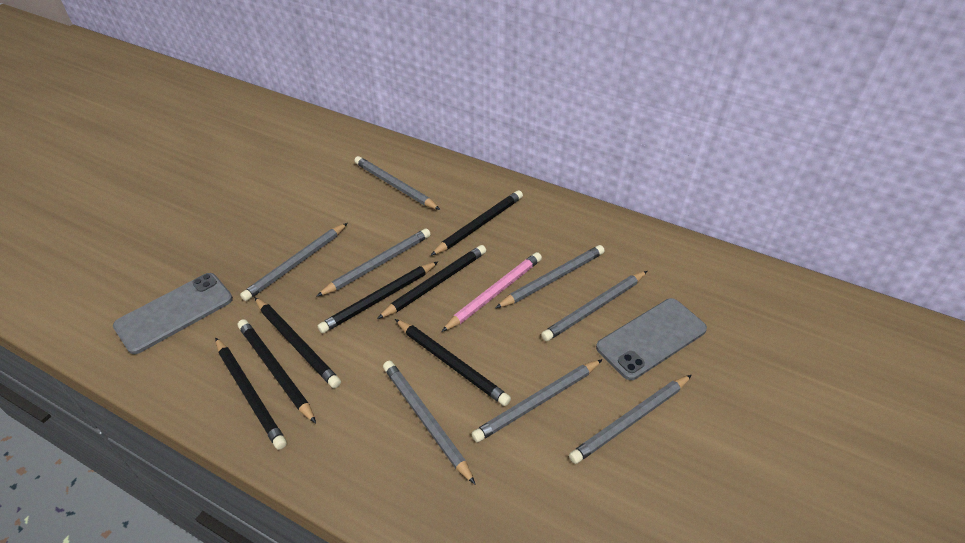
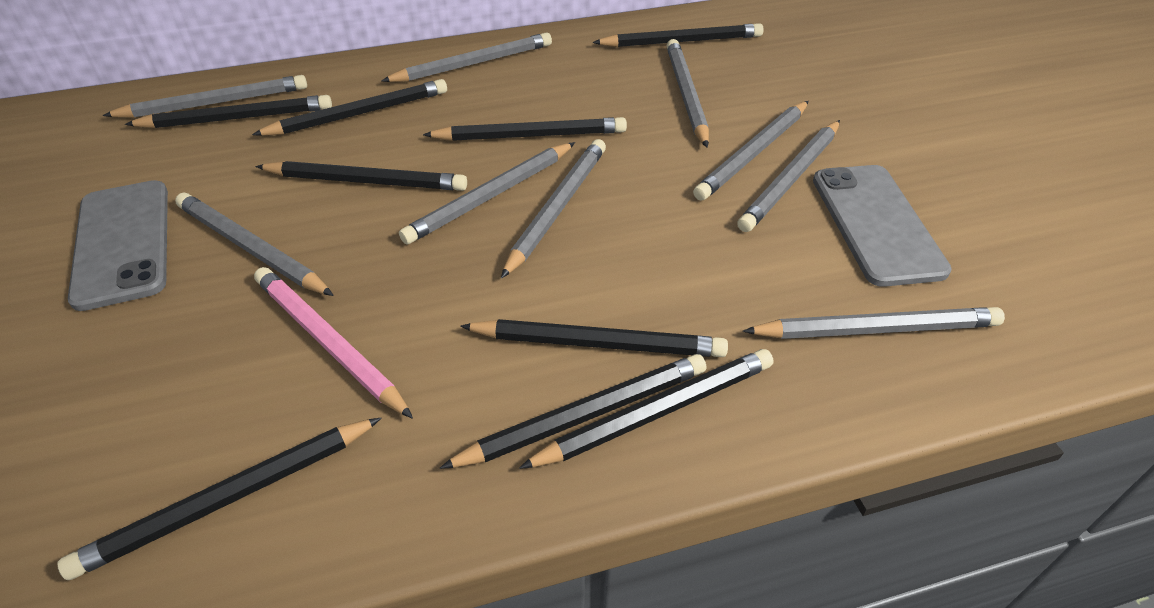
black pencil: 7 -> 9
grey pencil: 8 -> 9

